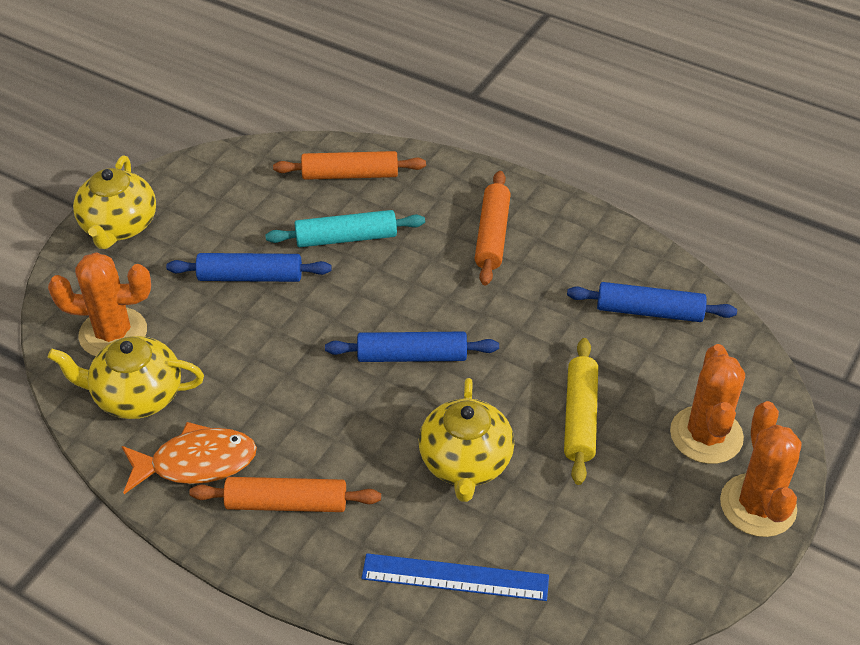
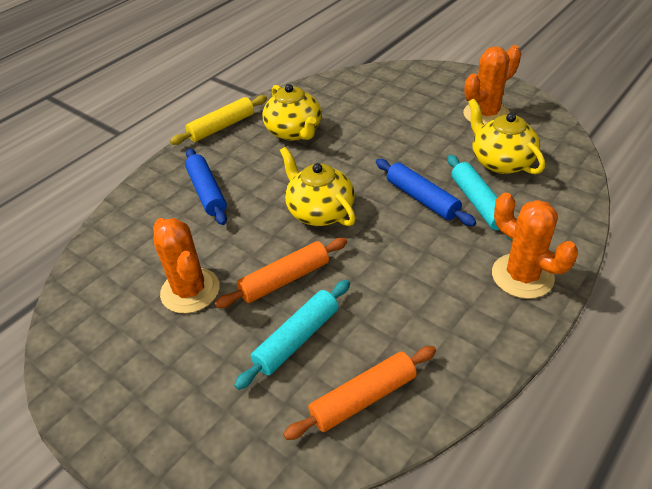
blue rolling pin: 3 -> 2
blue ruler: 1 -> 0
orange fish: 1 -> 0
orange rolling pin: 3 -> 2
turquoise rolling pin: 1 -> 2

